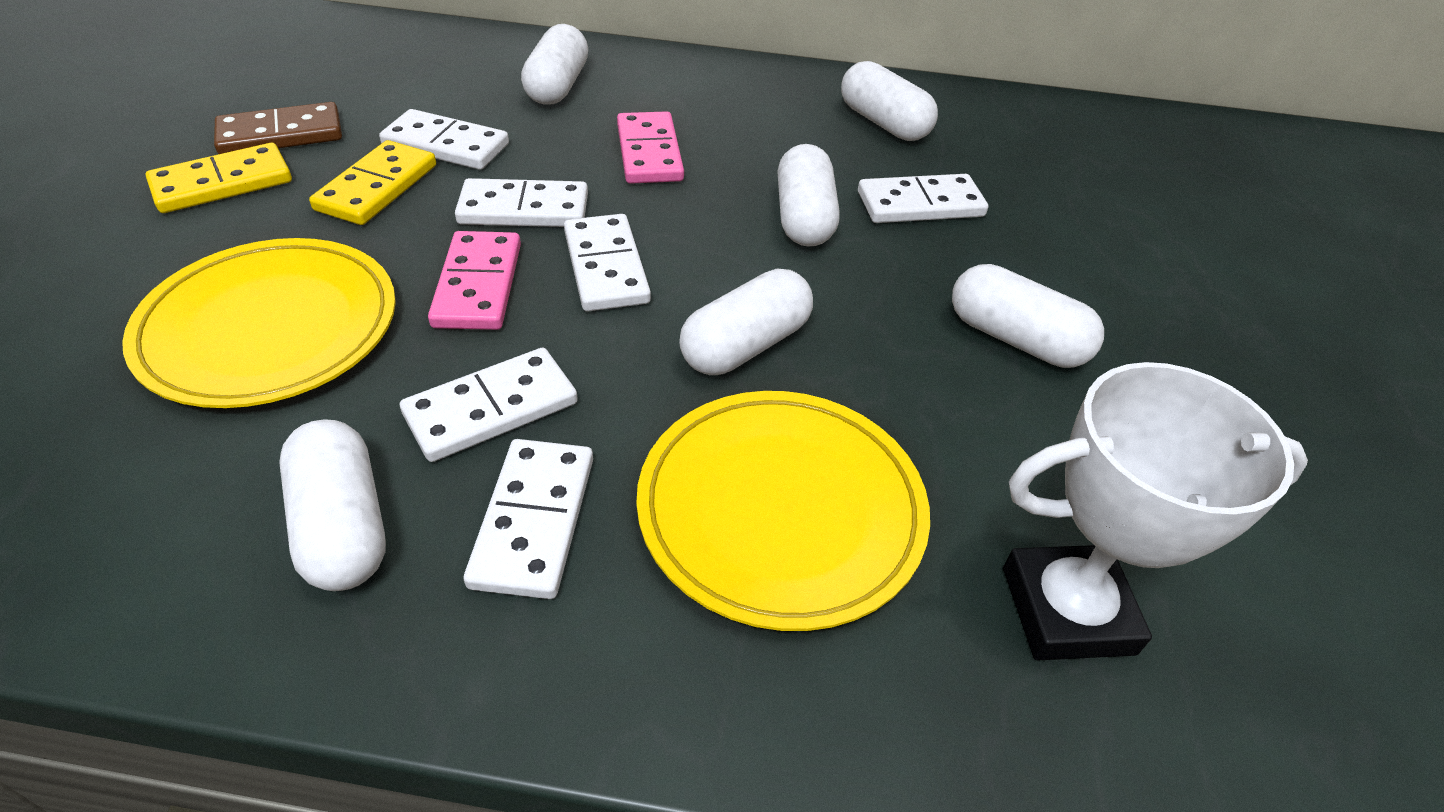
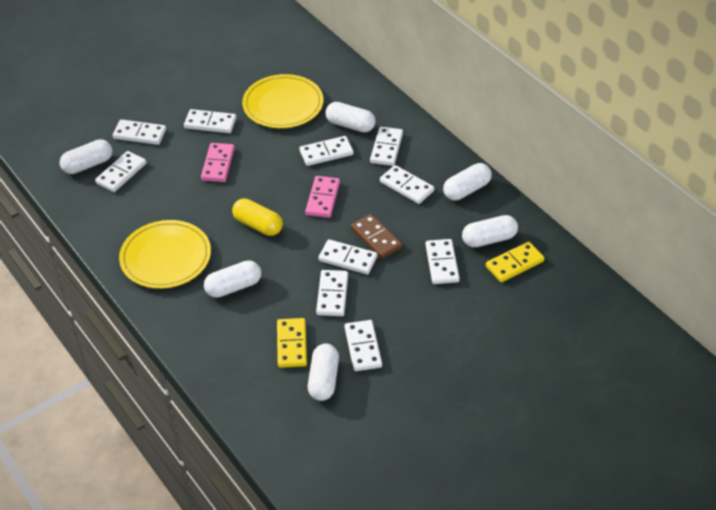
white domino: 6 -> 10
white trophy: 1 -> 0
yellow capsule: 0 -> 1

